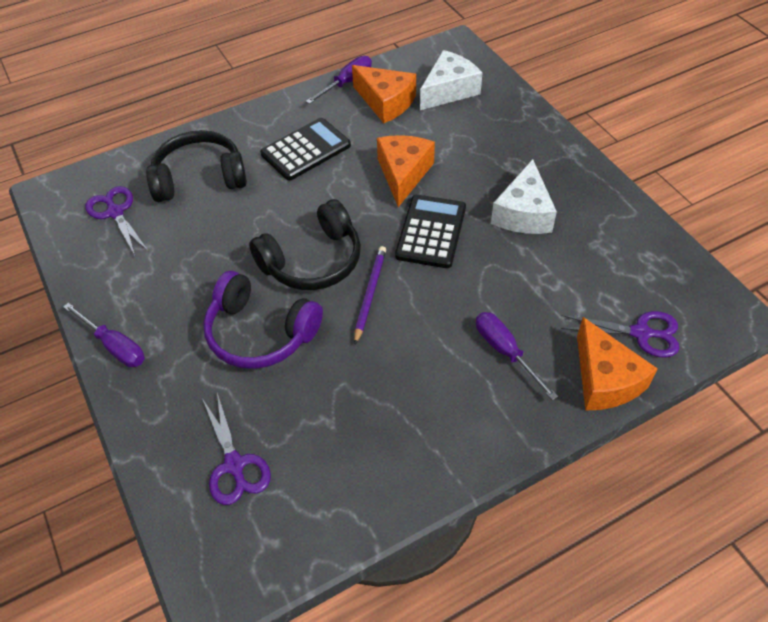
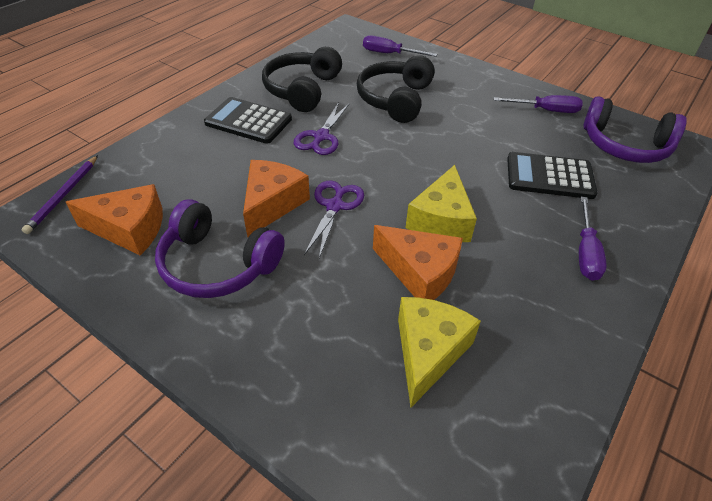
purple headphones: 1 -> 2
purple scissors: 3 -> 2
white cheese: 2 -> 0
yellow cheese: 0 -> 2

